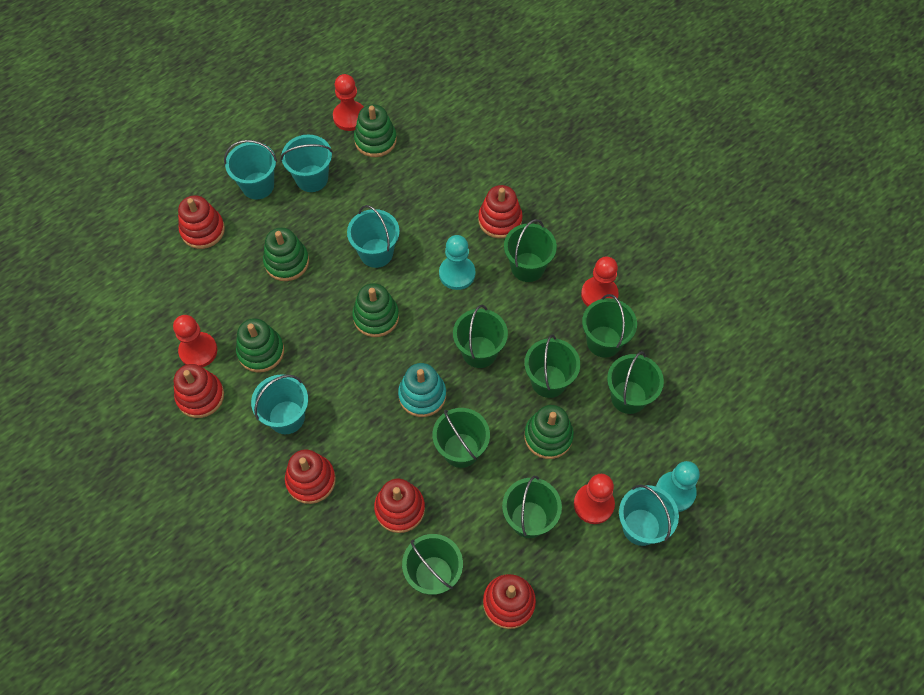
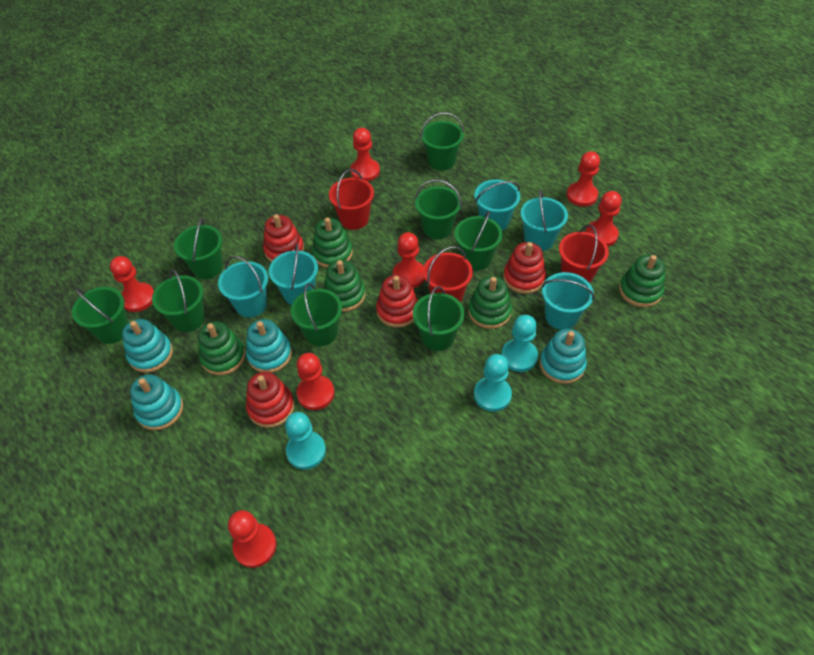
red bucket: 0 -> 3
red pawn: 4 -> 7
red stacking toy: 6 -> 4
turquoise pawn: 2 -> 3
turquoise stacking toy: 1 -> 4

